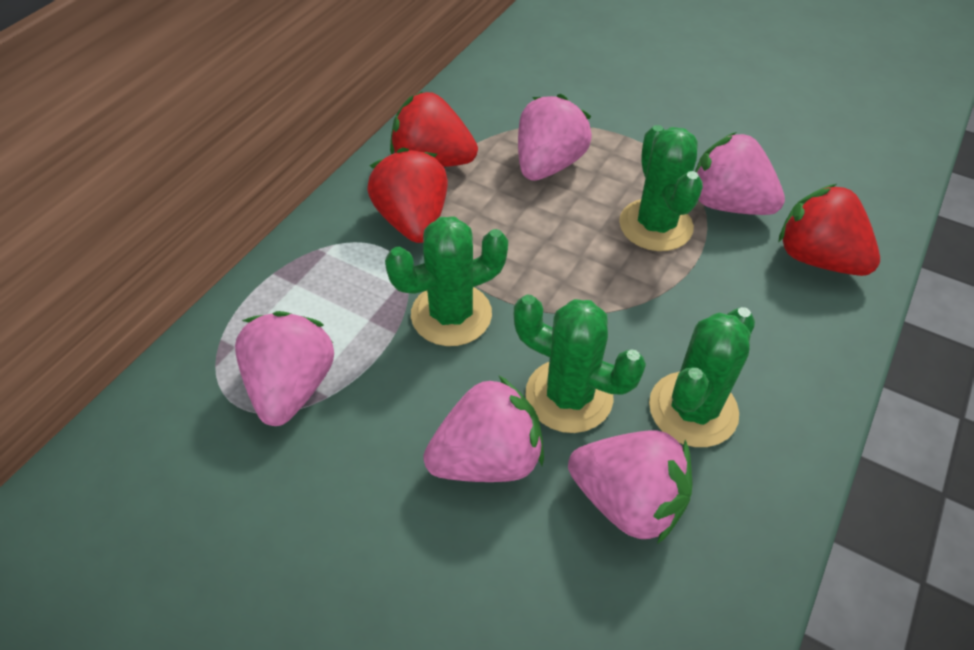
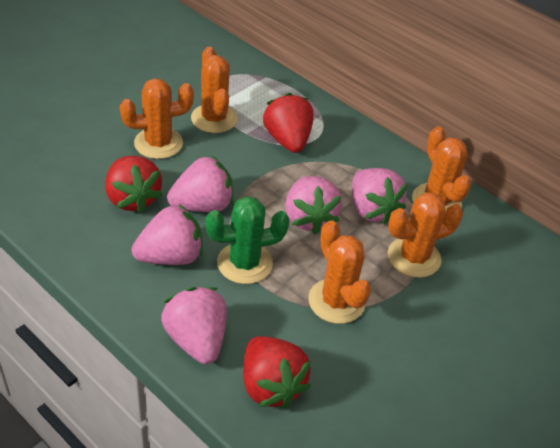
green cactus: 4 -> 1
orange cactus: 0 -> 5

